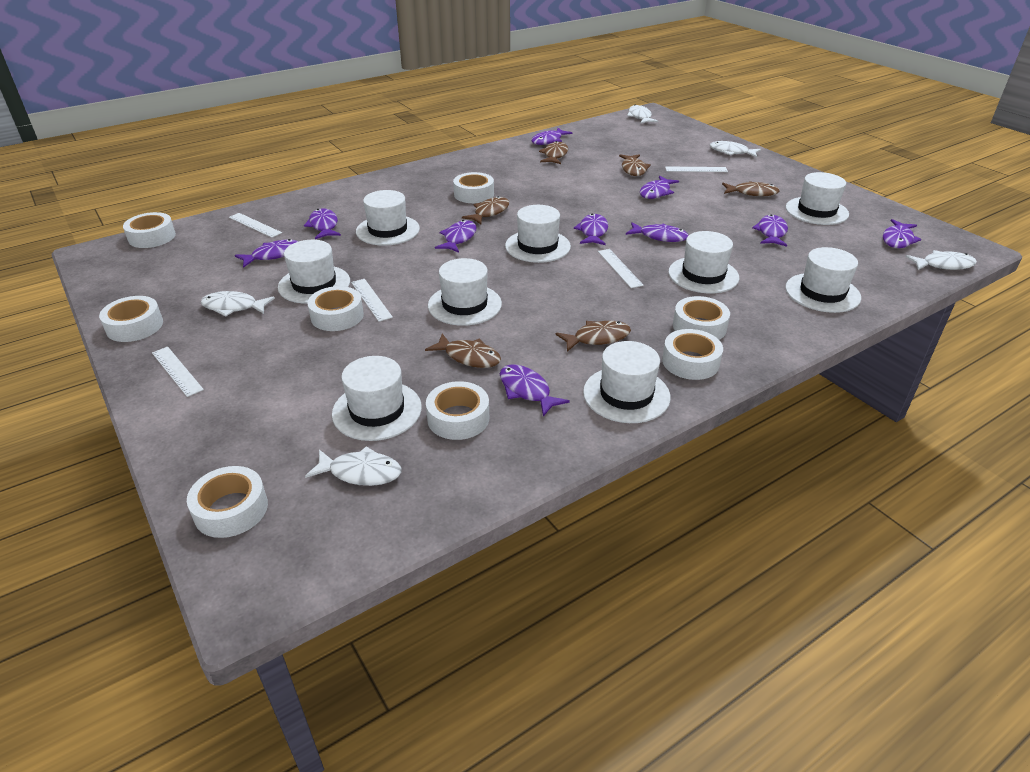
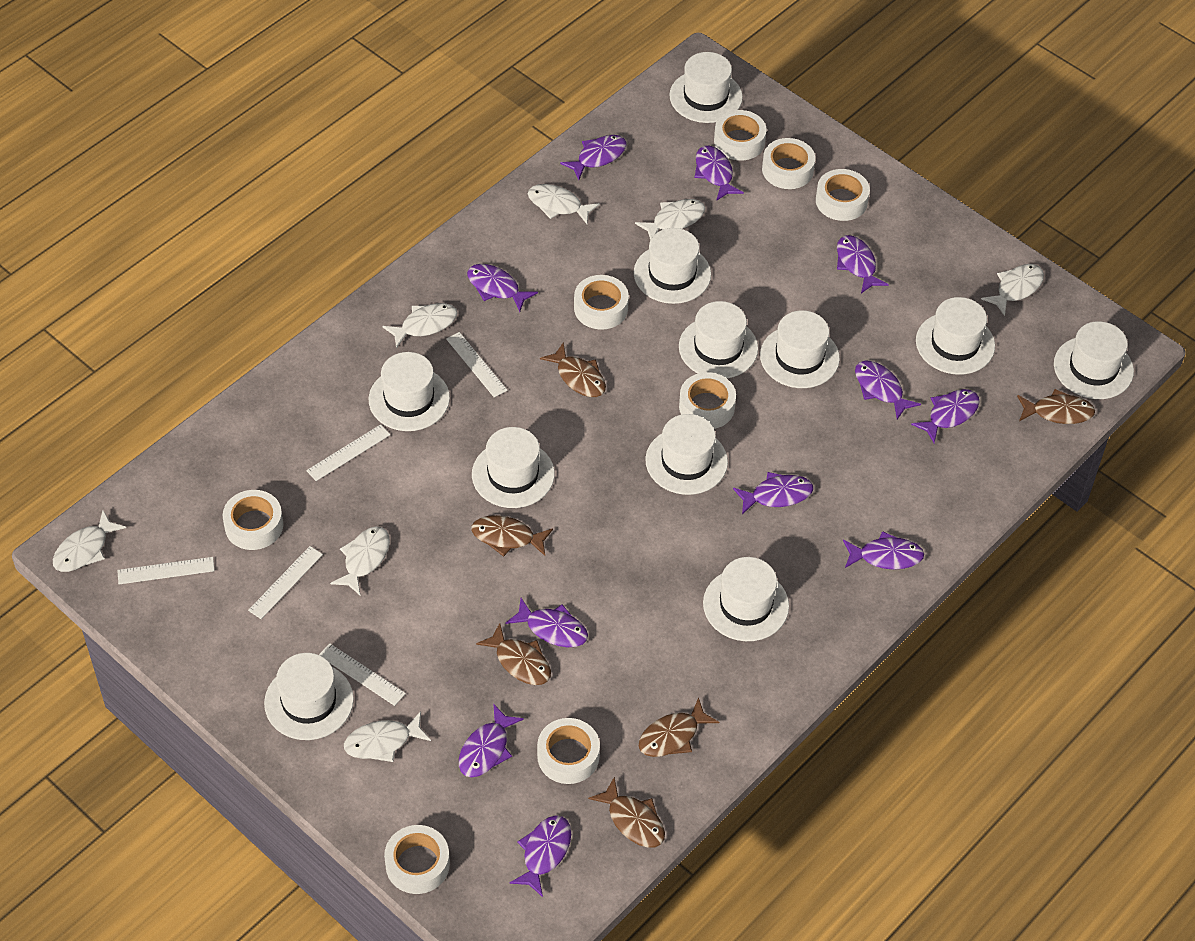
purple fish: 10 -> 11
white fish: 5 -> 7
white hat: 9 -> 11

